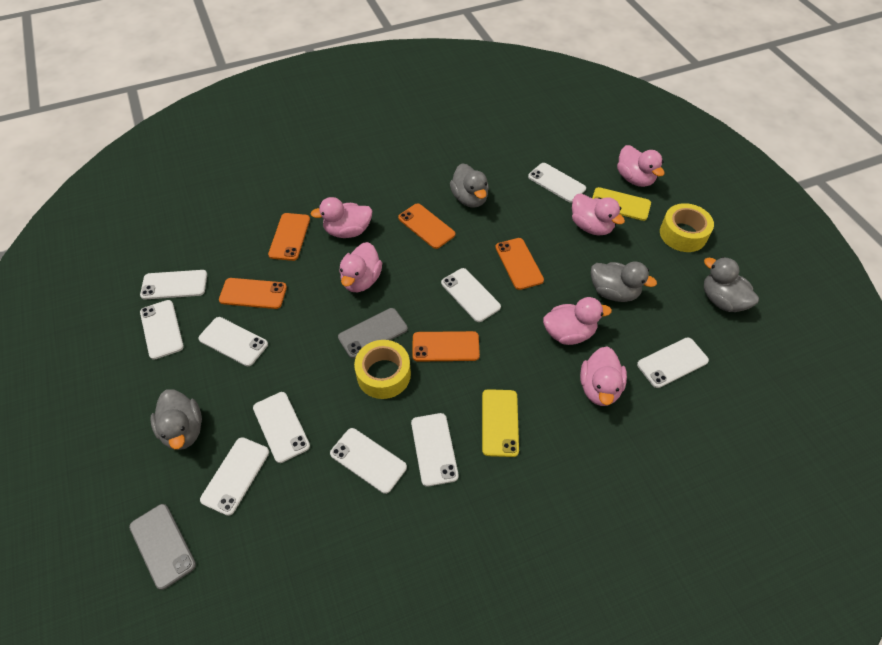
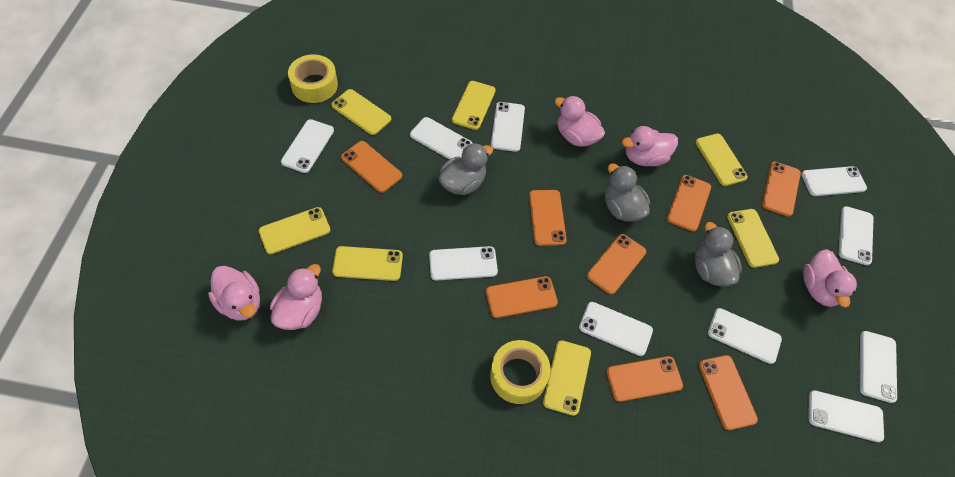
grey duck: 4 -> 3
grey phone: 2 -> 0
orange phone: 5 -> 8
pink duck: 6 -> 5
yellow phone: 2 -> 7

